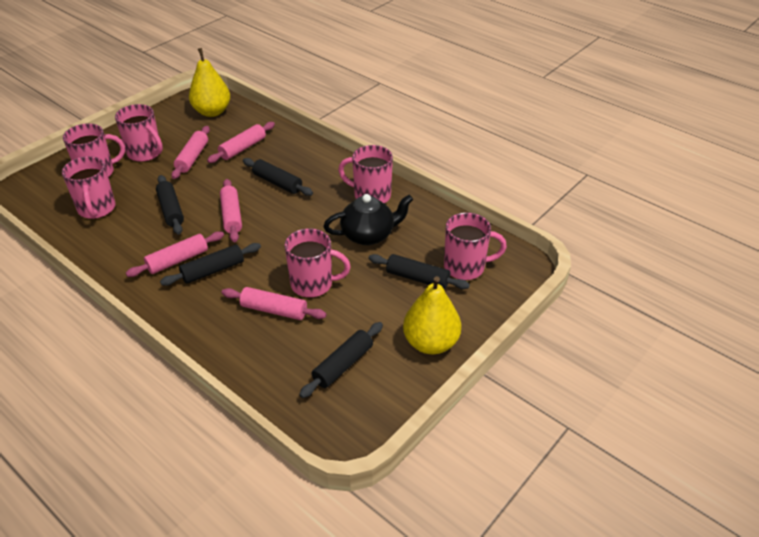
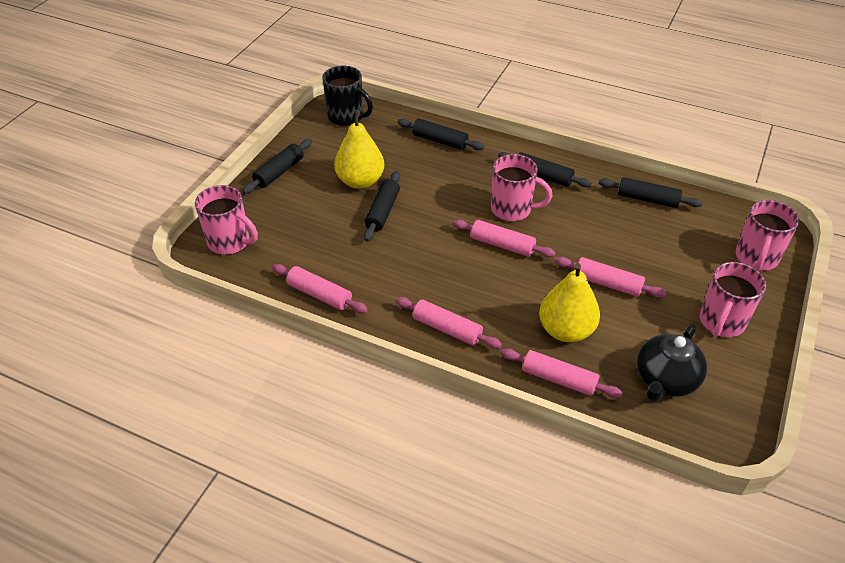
black mug: 0 -> 1
pink mug: 6 -> 4

